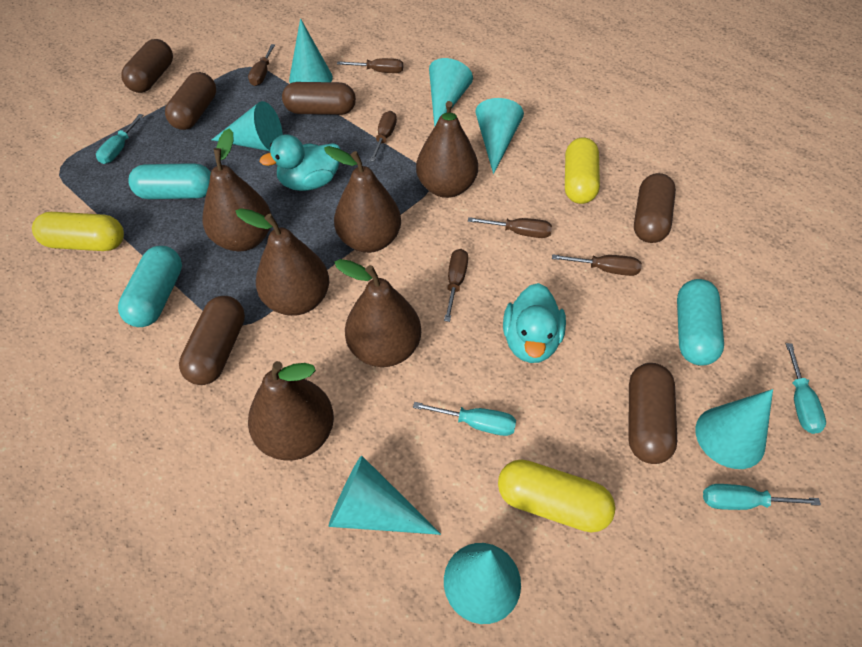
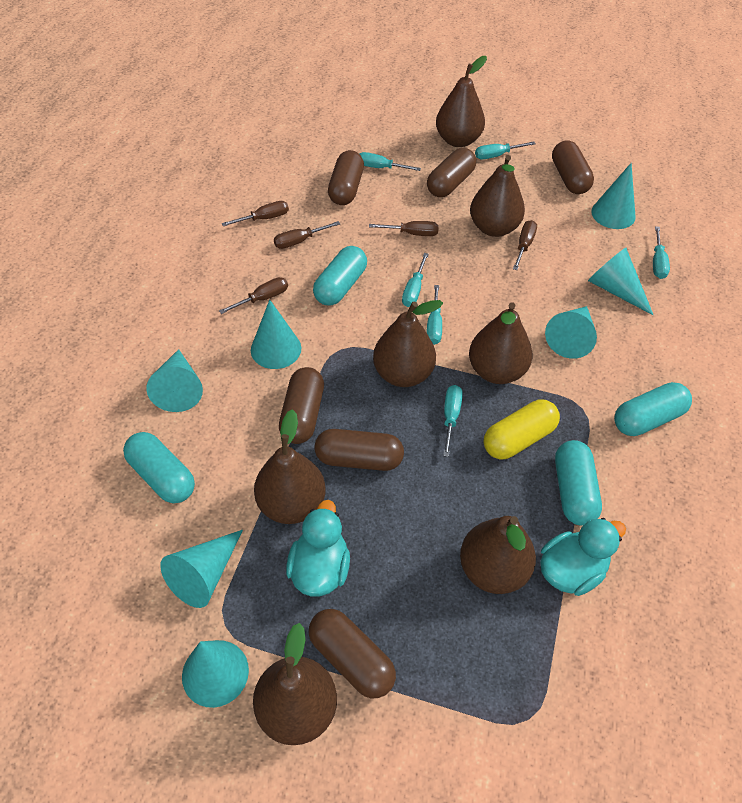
brown pear: 6 -> 7
brown screwdriver: 6 -> 5
turquoise capsule: 3 -> 4
turquoise screwdriver: 4 -> 6
yellow capsule: 3 -> 1

